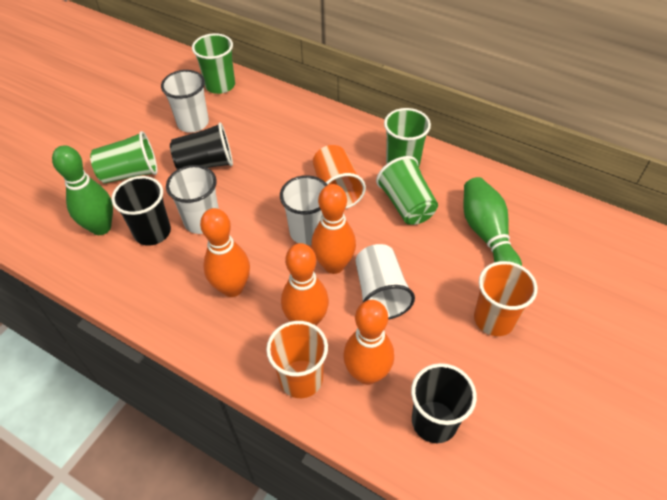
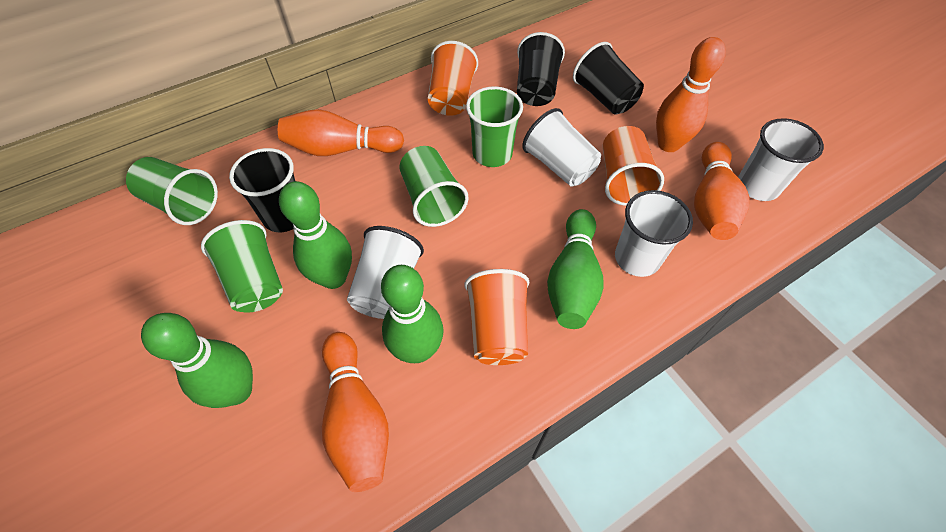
green bowling pin: 2 -> 4

